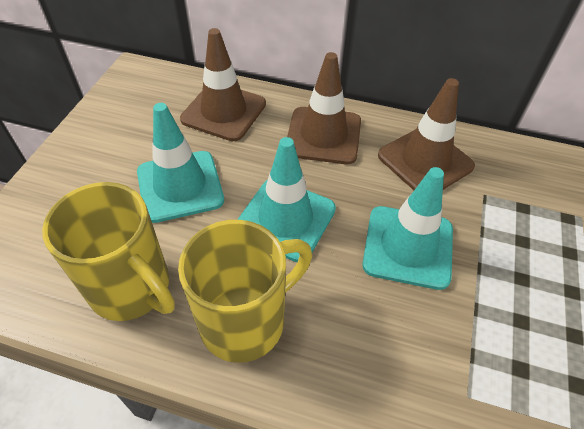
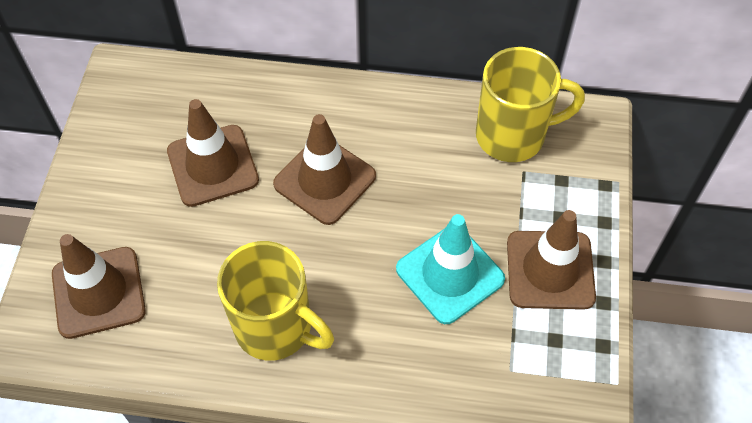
brown traffic cone: 3 -> 4
turquoise traffic cone: 3 -> 1

